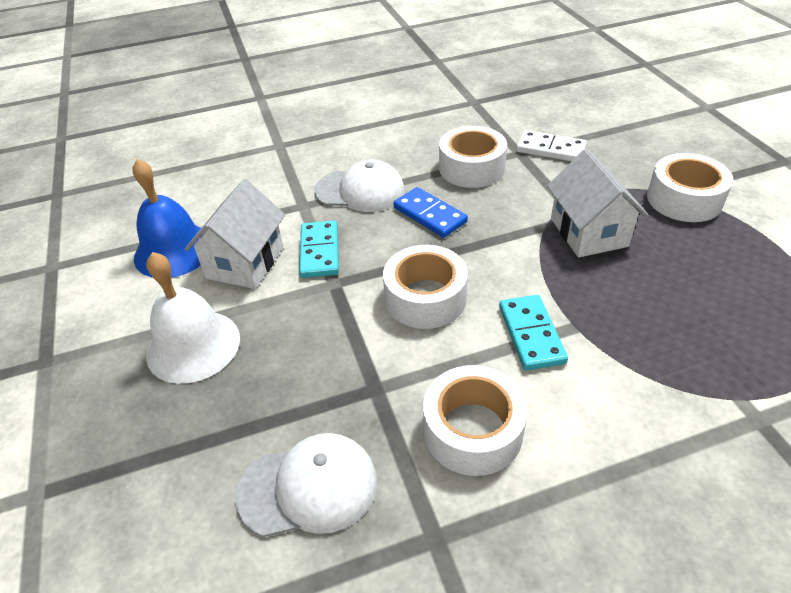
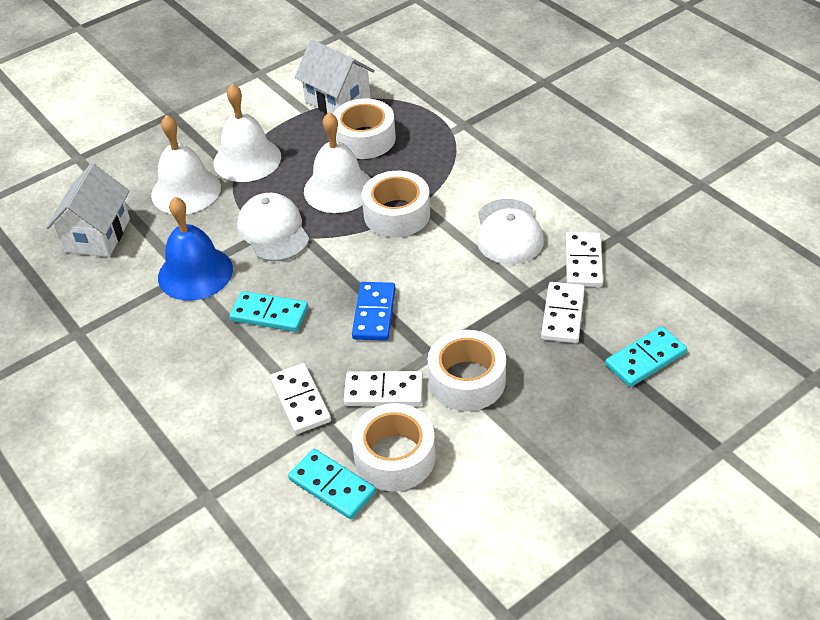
turquoise domino: 2 -> 3
white bell: 1 -> 3
white domino: 1 -> 4

